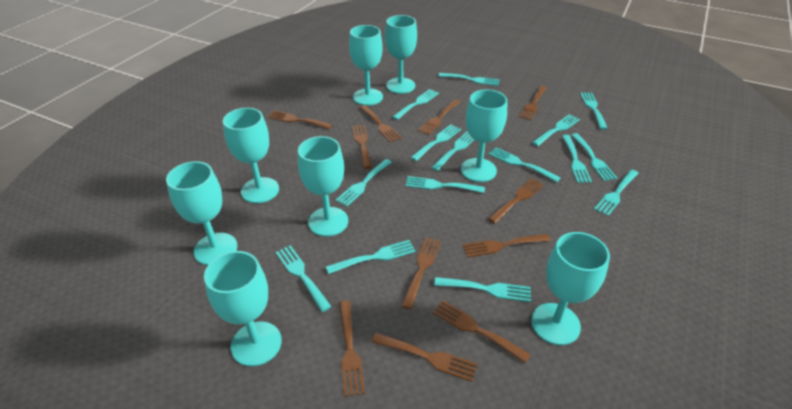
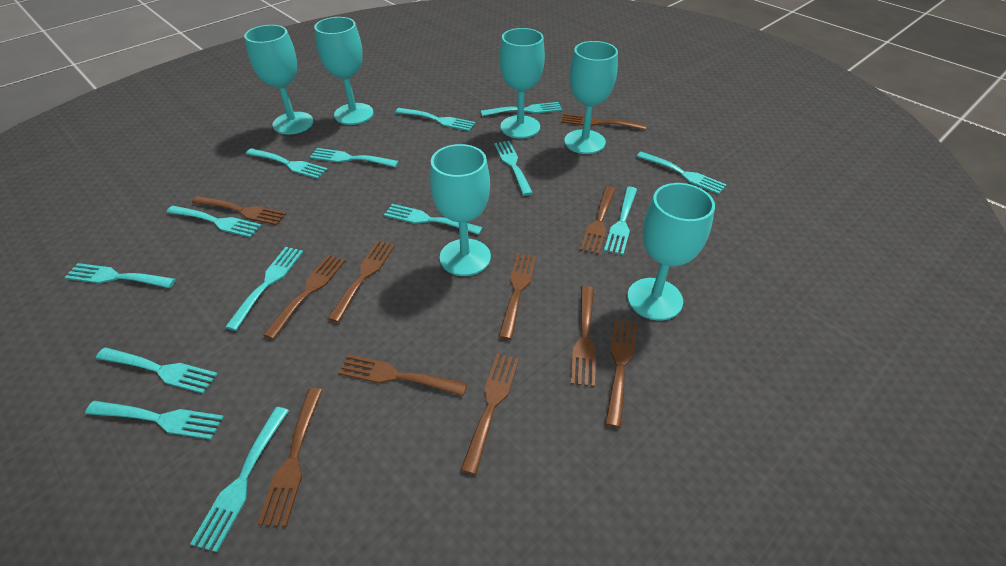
turquoise fork: 15 -> 14
turquoise goblet: 8 -> 6

